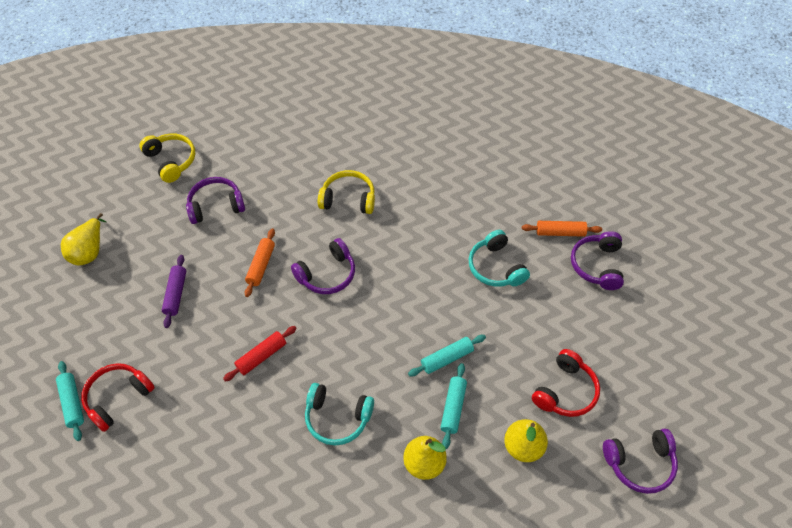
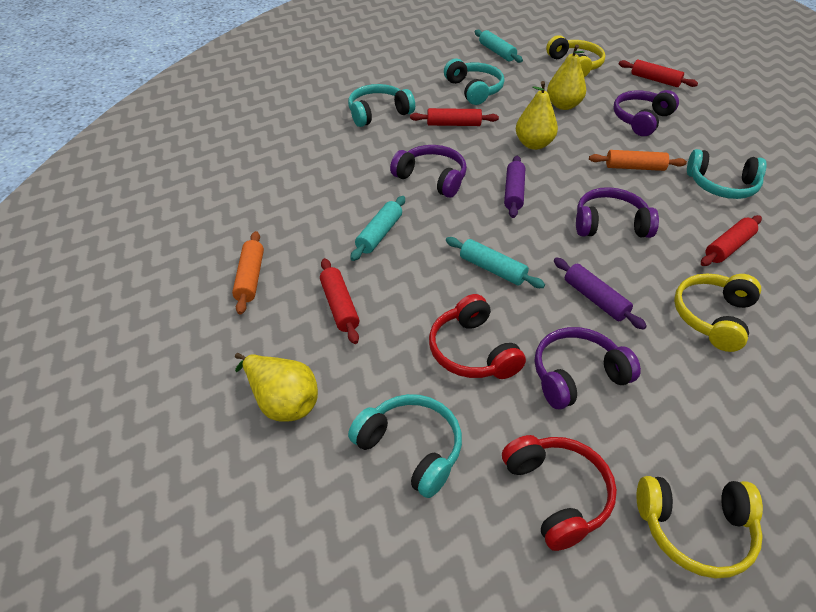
purple rolling pin: 1 -> 2
red rolling pin: 1 -> 4
turquoise headphones: 2 -> 4
yellow headphones: 2 -> 3

